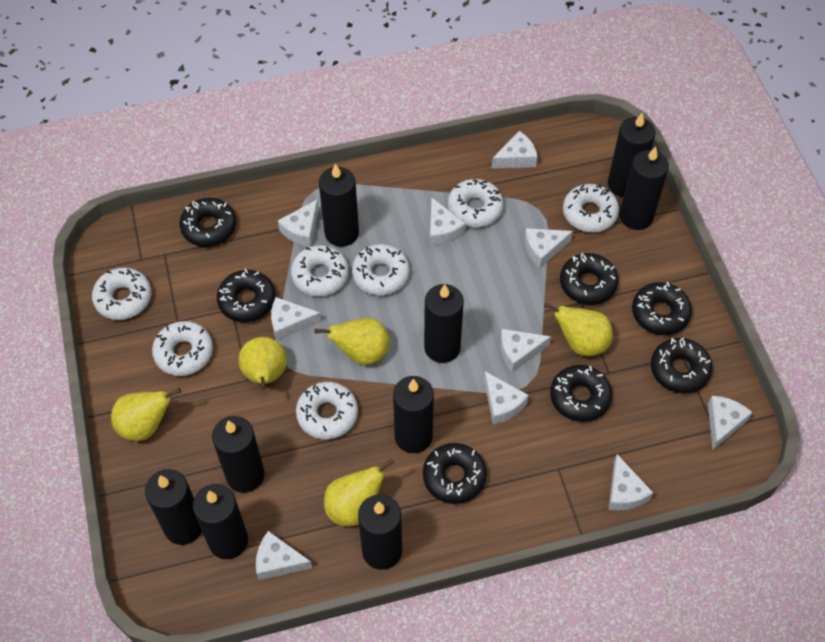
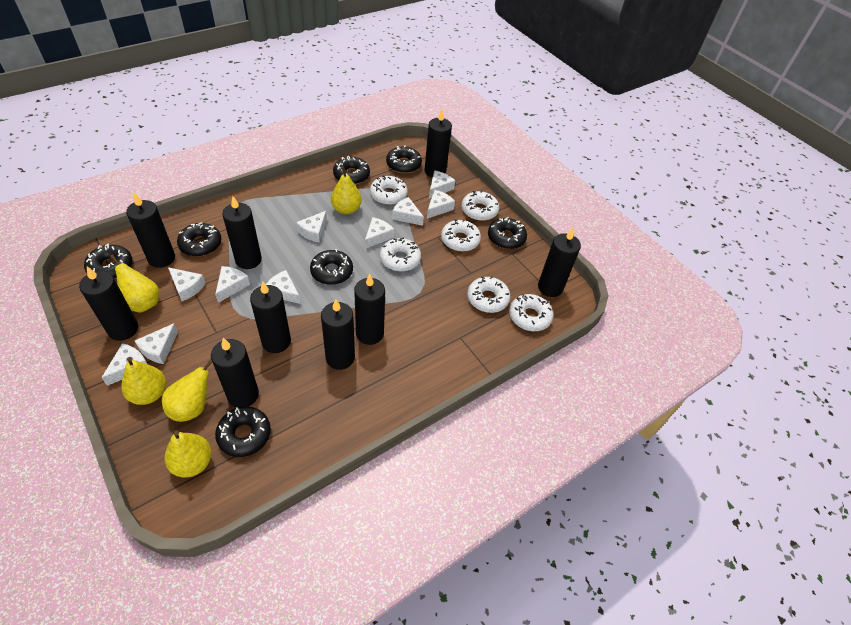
white donut: 7 -> 6

